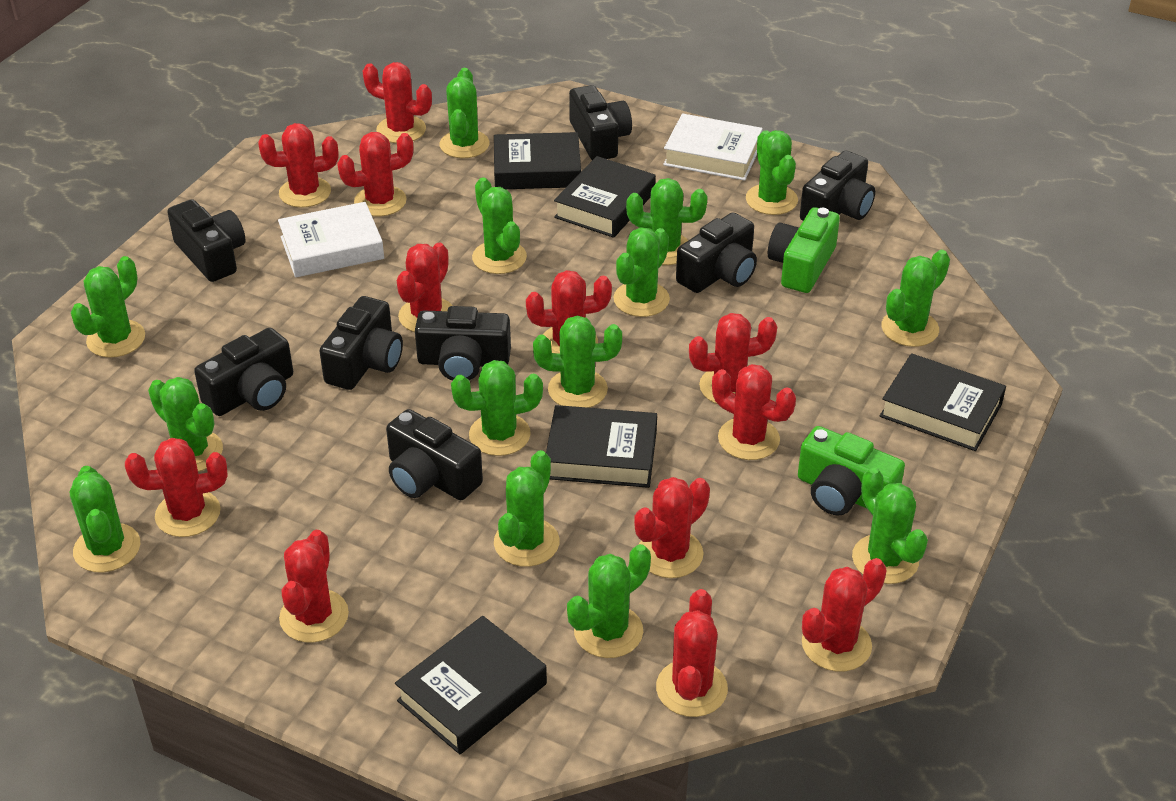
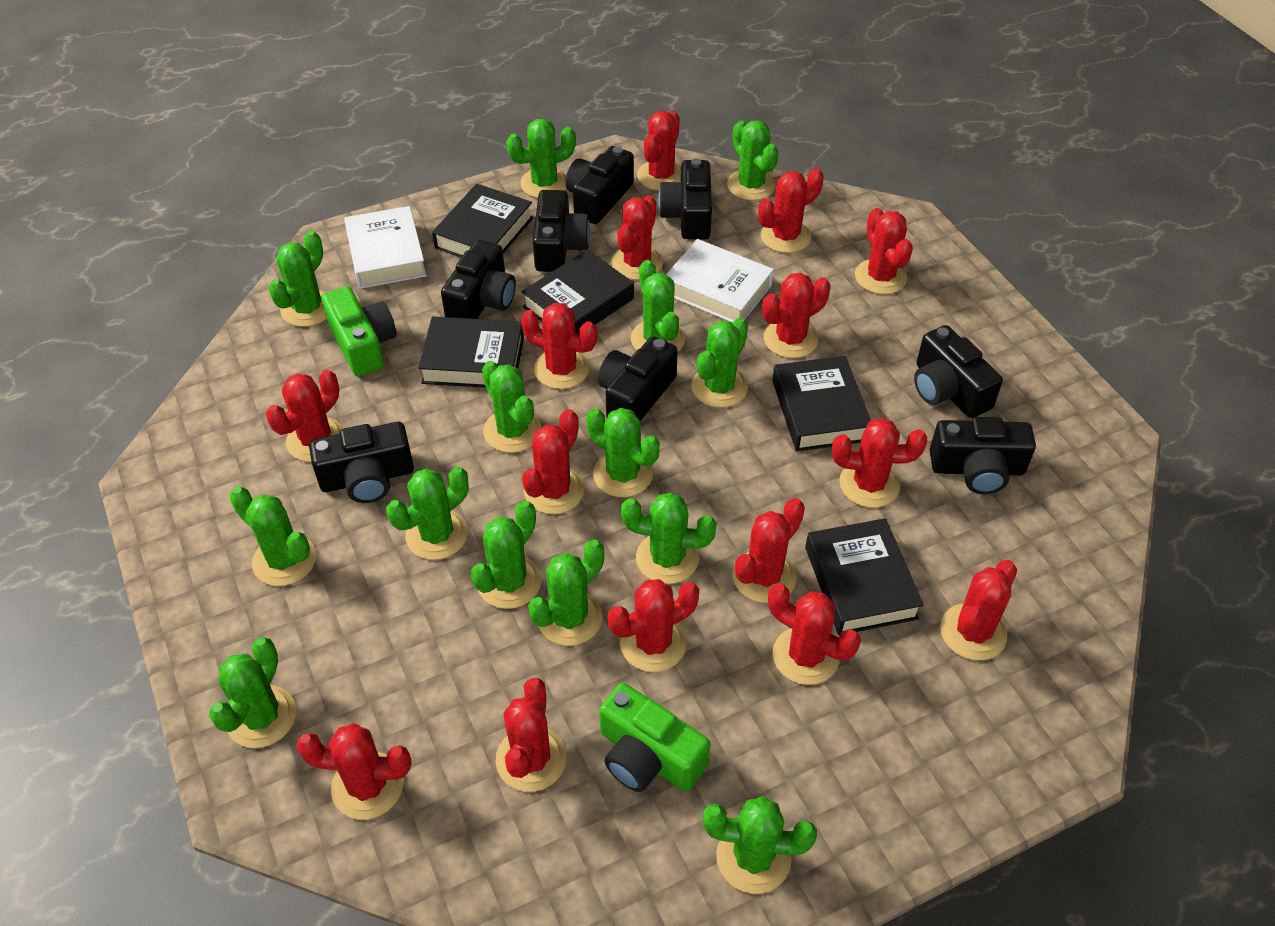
red cactus: 12 -> 15

